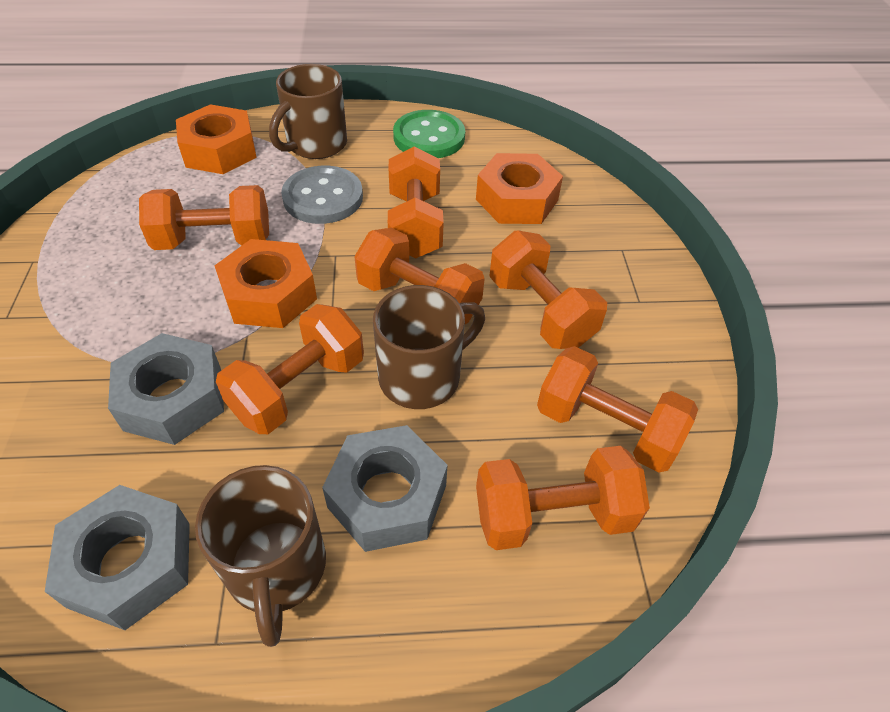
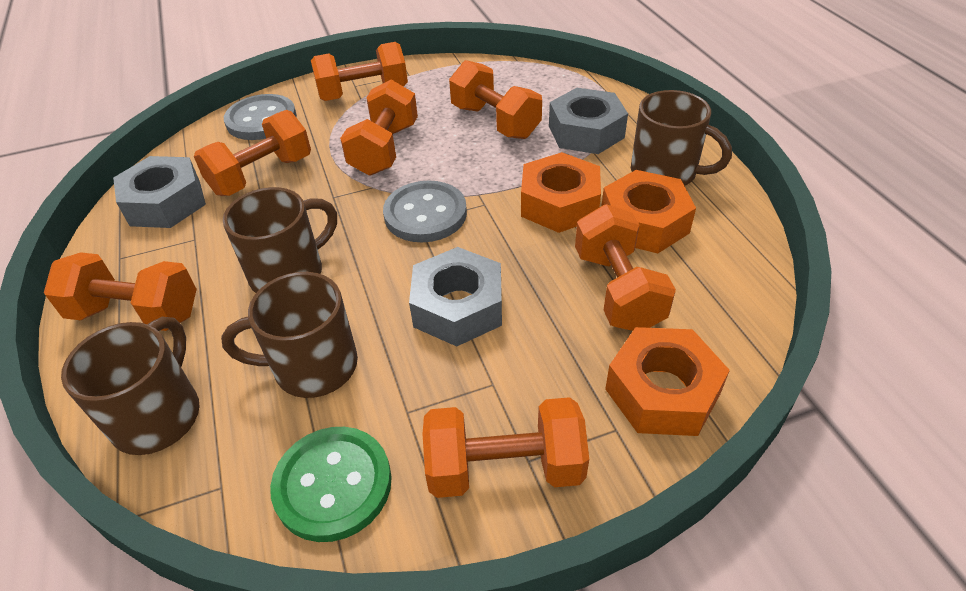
brown mug: 3 -> 4
grey button: 1 -> 2

